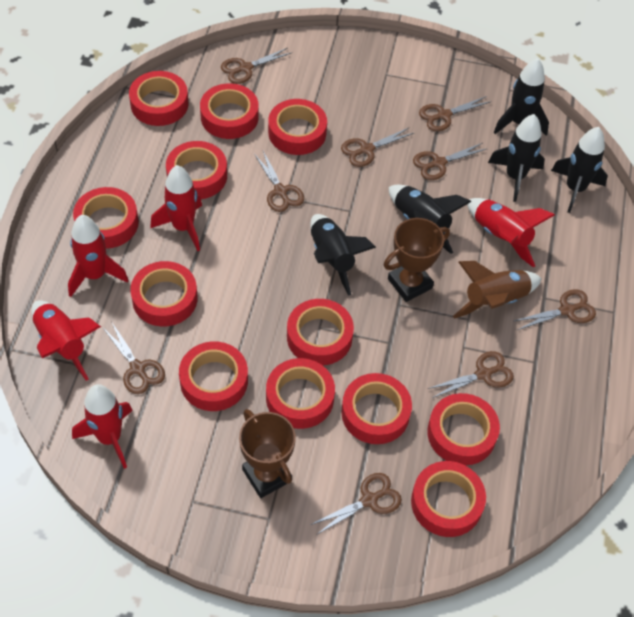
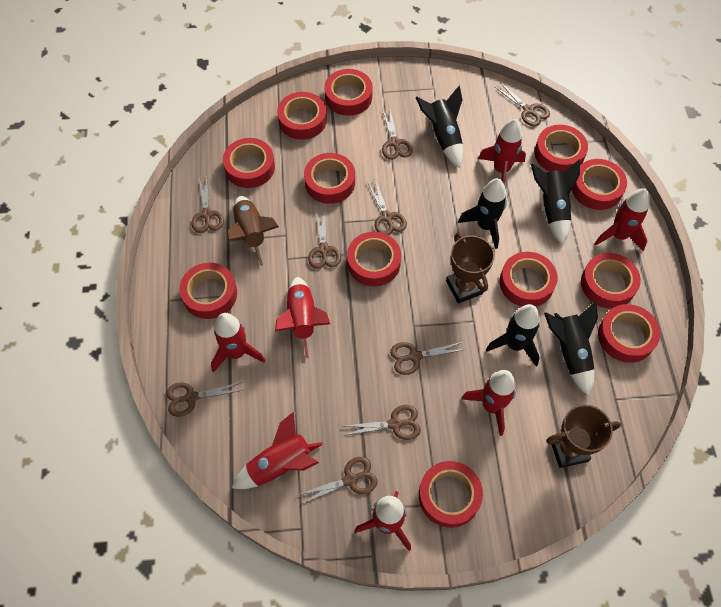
red rocket: 5 -> 7

